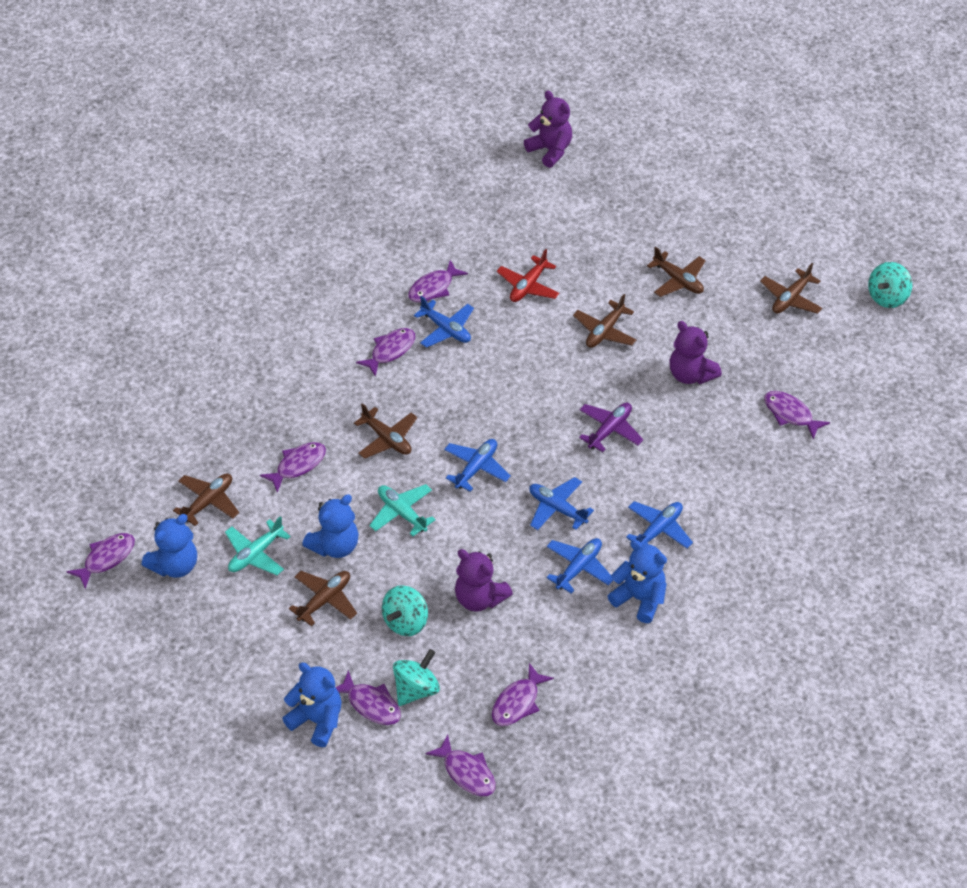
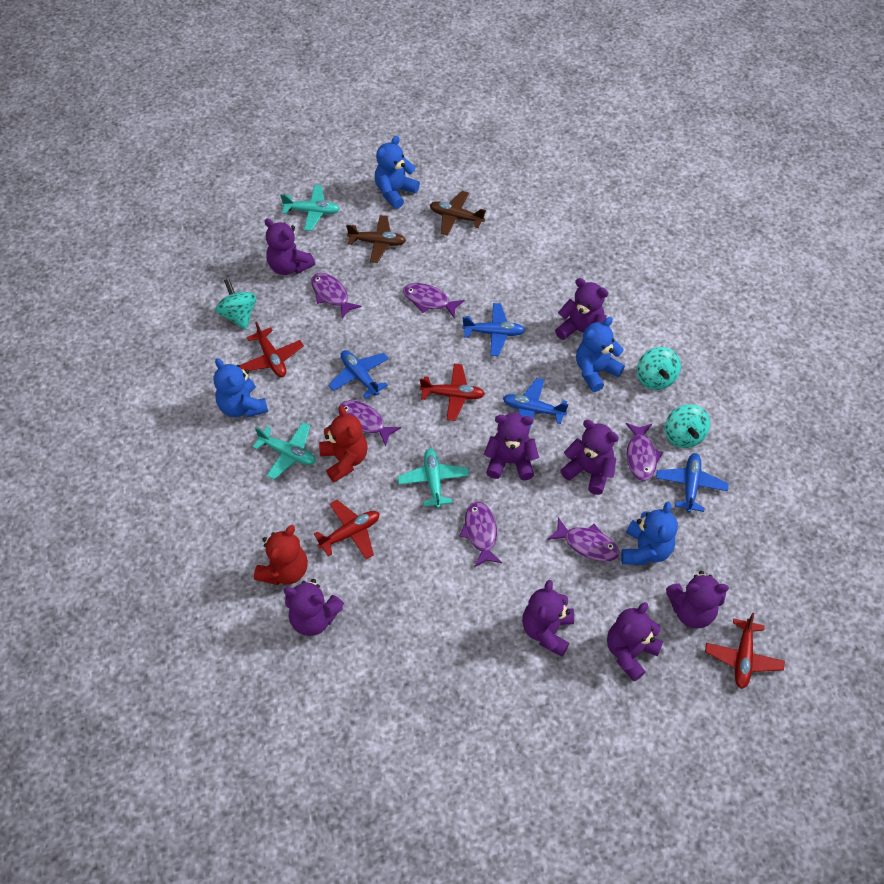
blue plane: 5 -> 4
brown plane: 6 -> 2
purple fish: 8 -> 6
purple plane: 1 -> 0
purple teddy bear: 3 -> 8
red plane: 1 -> 4
red teddy bear: 0 -> 2
turquoise plane: 2 -> 3

